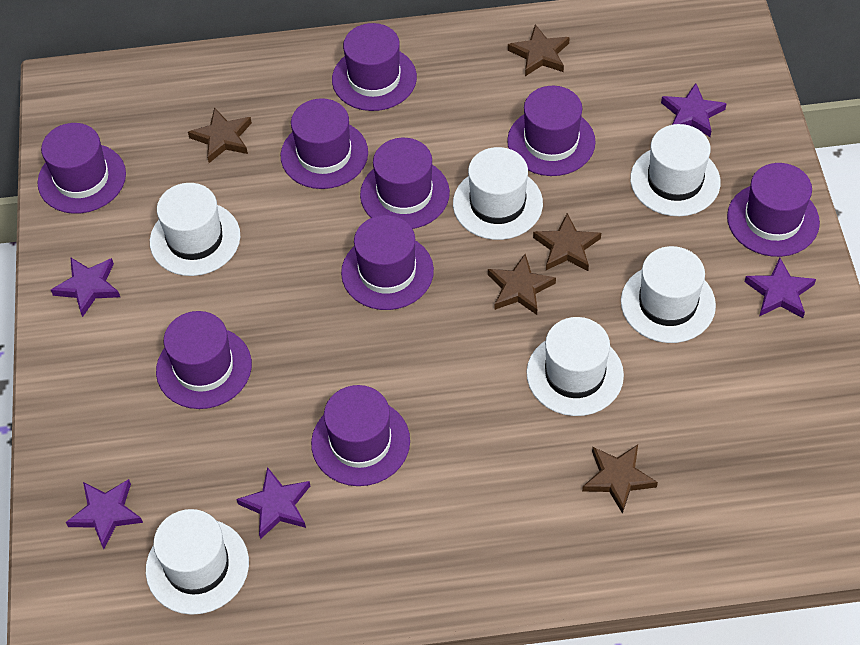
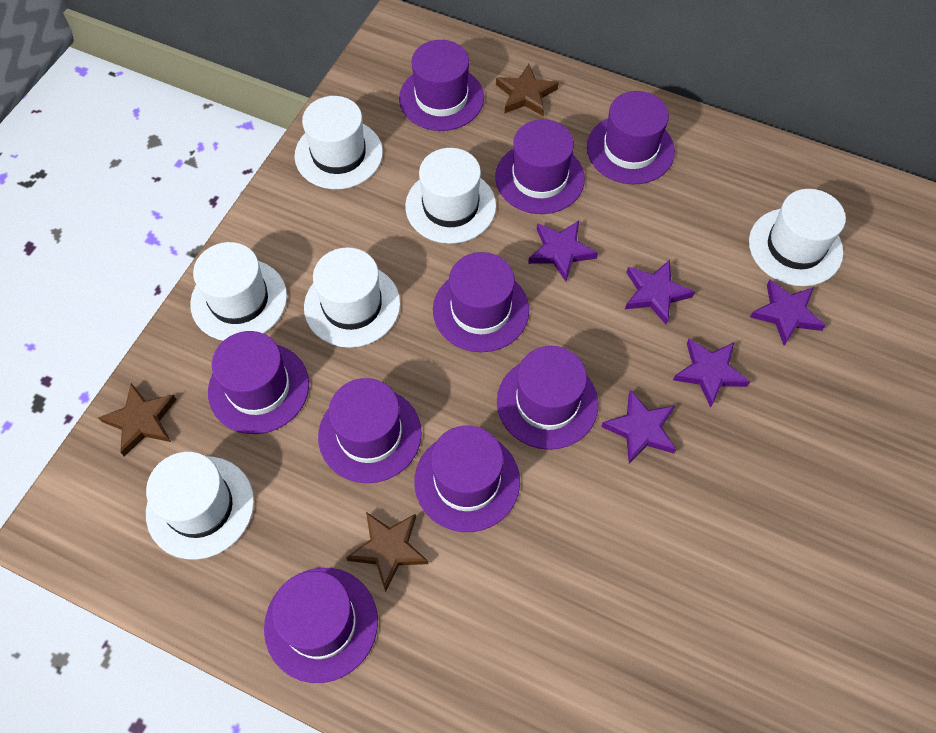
brown star: 5 -> 3

